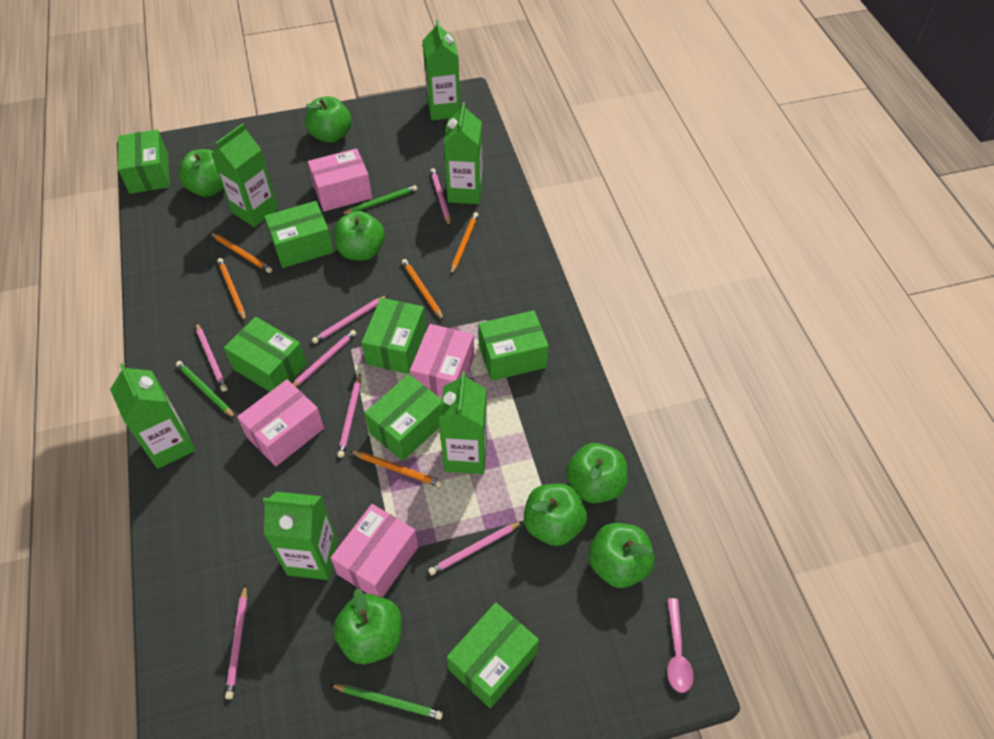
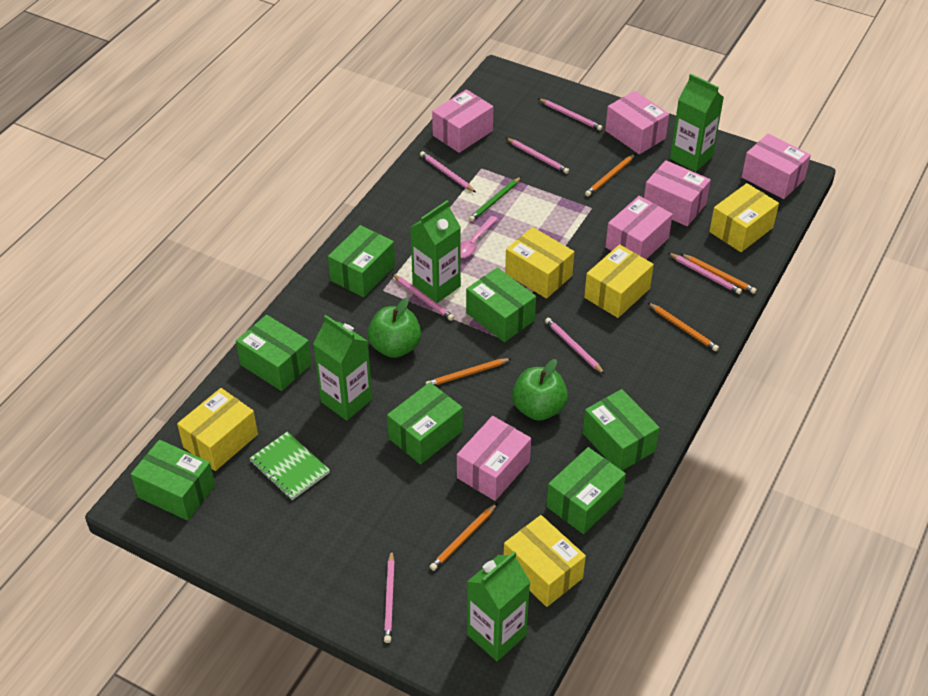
green apple: 7 -> 2
green carton: 6 -> 4
green notebook: 0 -> 1
green pencil: 3 -> 1
pink box: 4 -> 6
yellow box: 0 -> 5

